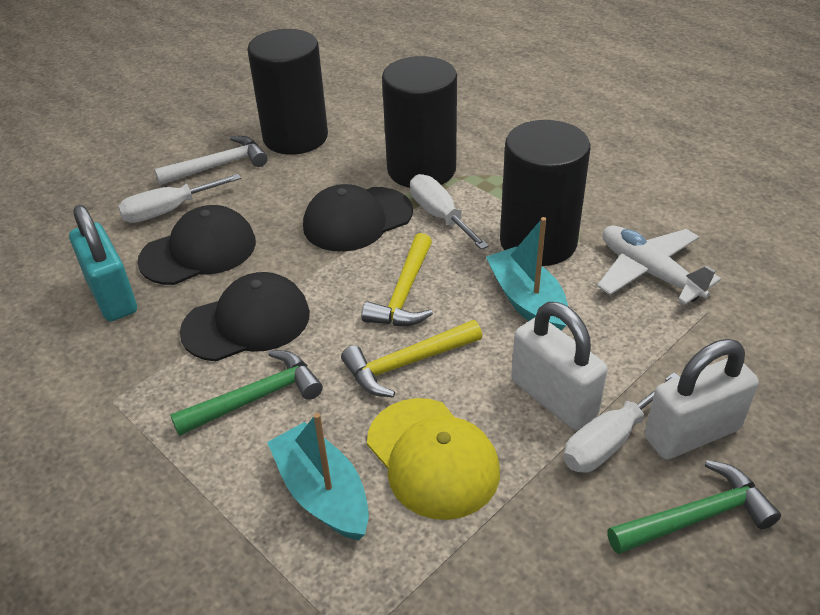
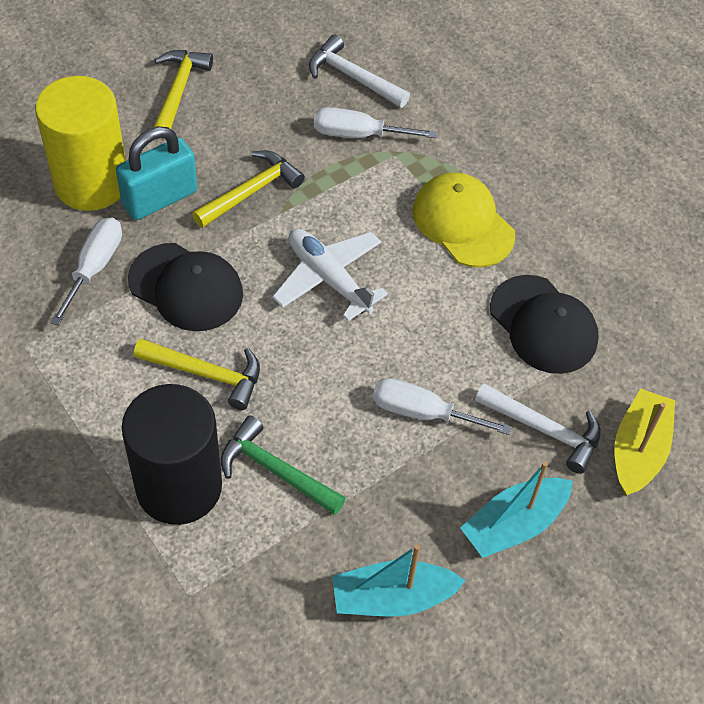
black cap: 3 -> 2
black cylinder: 3 -> 1
green hammer: 2 -> 1
white hammer: 1 -> 2
white padlock: 2 -> 0
yellow boat: 0 -> 1
yellow cylinder: 0 -> 1
yellow hammer: 2 -> 3

